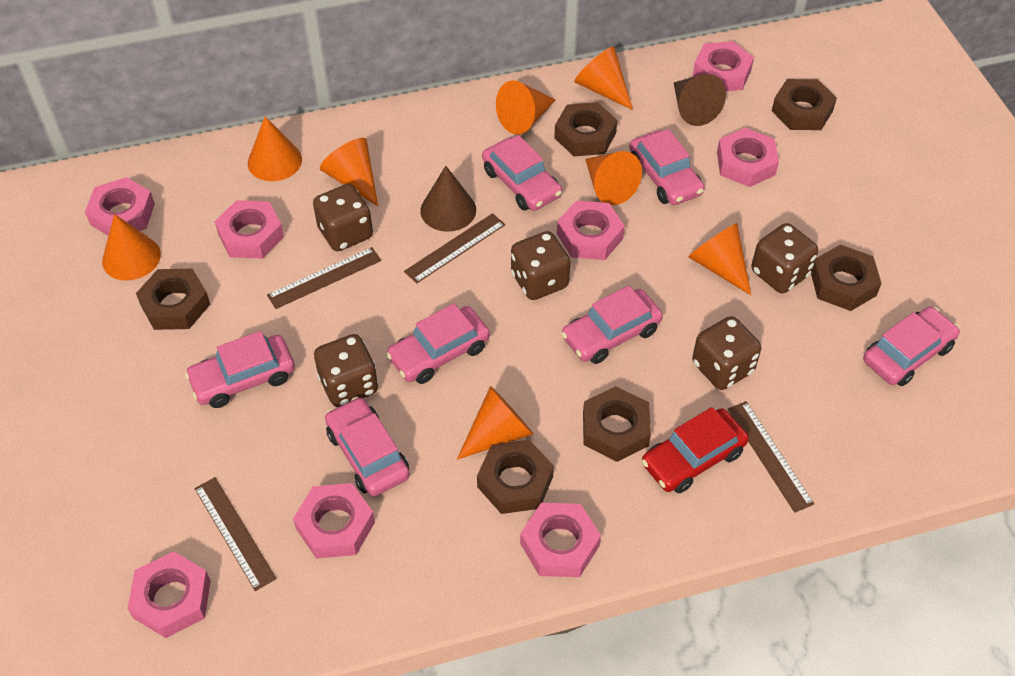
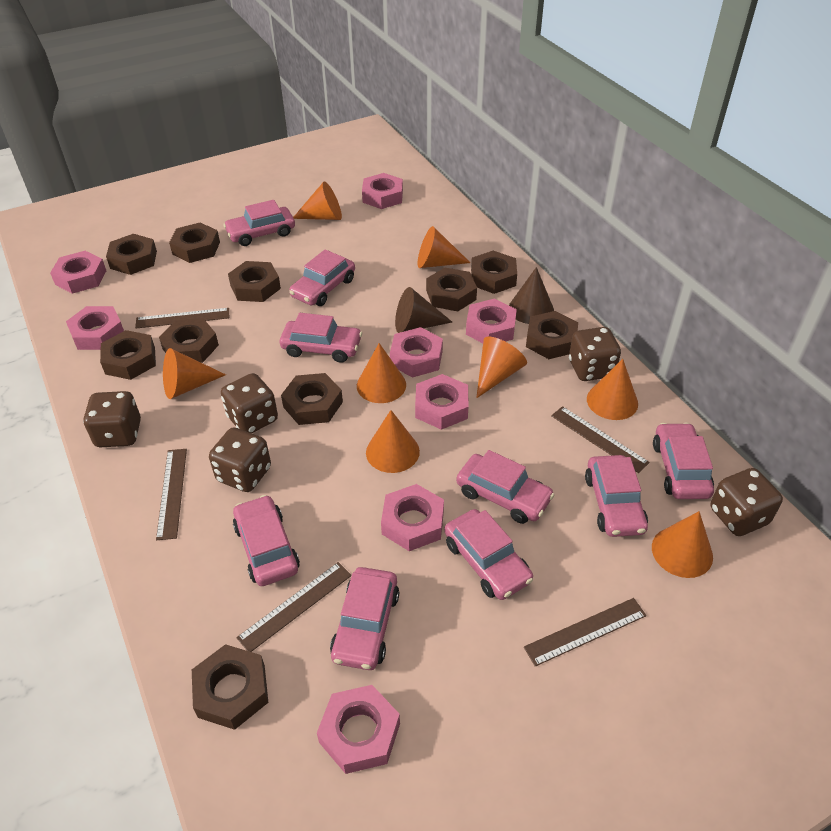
brown nut: 6 -> 10
brown ruler: 4 -> 5
pink car: 7 -> 9
red car: 1 -> 0

